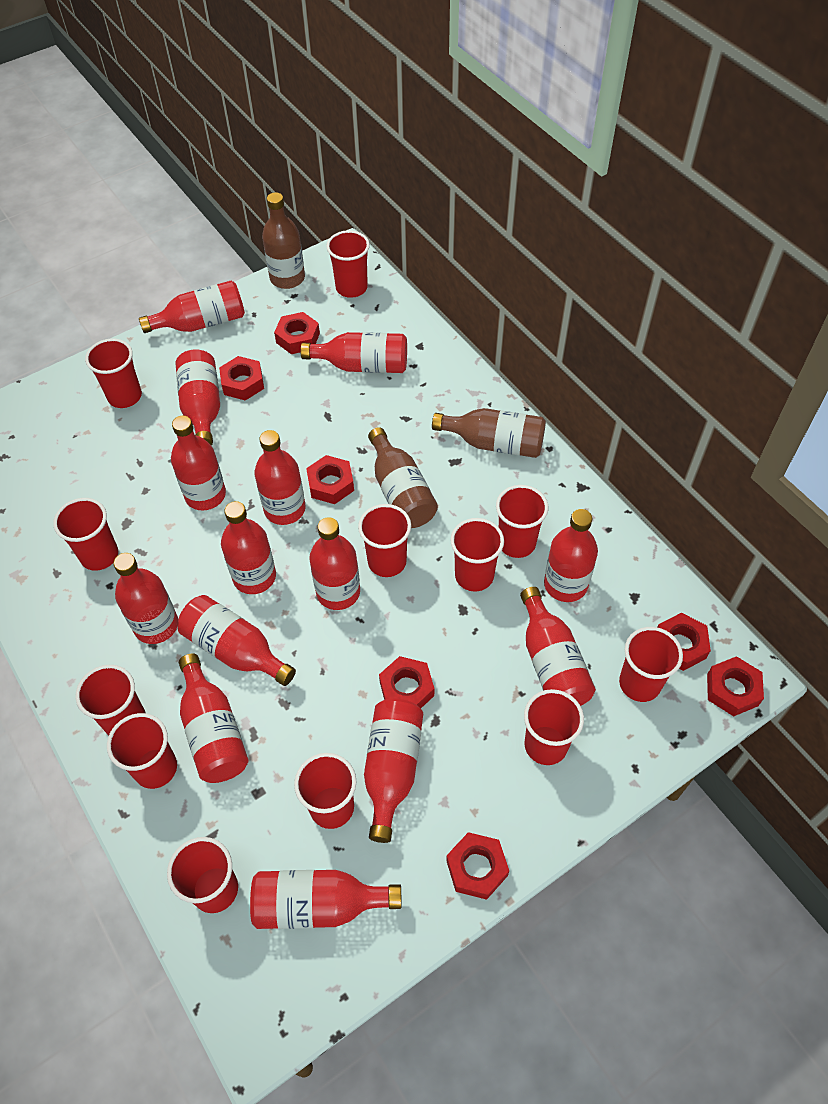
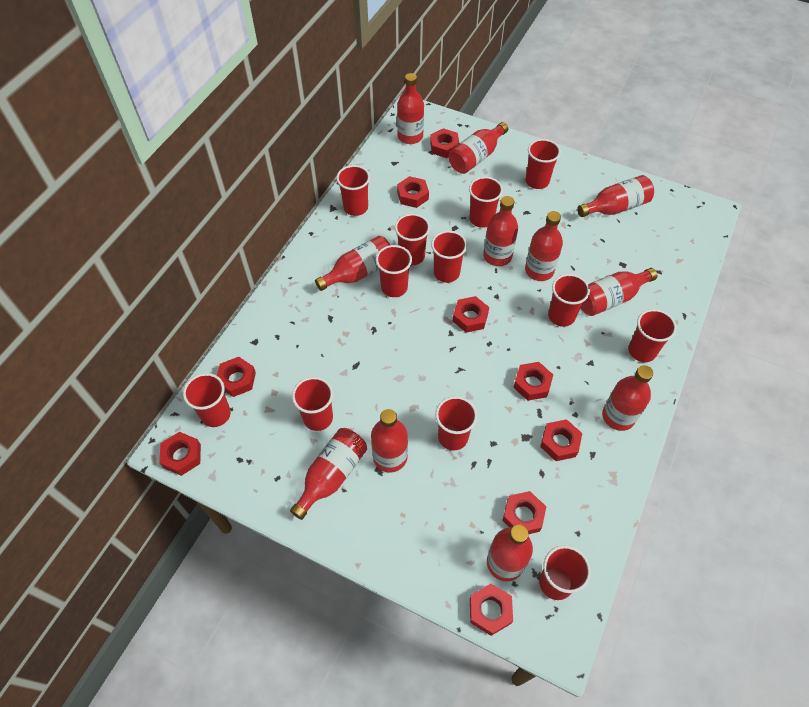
brown bottle: 3 -> 0
red bottle: 14 -> 11
red nut: 7 -> 9

